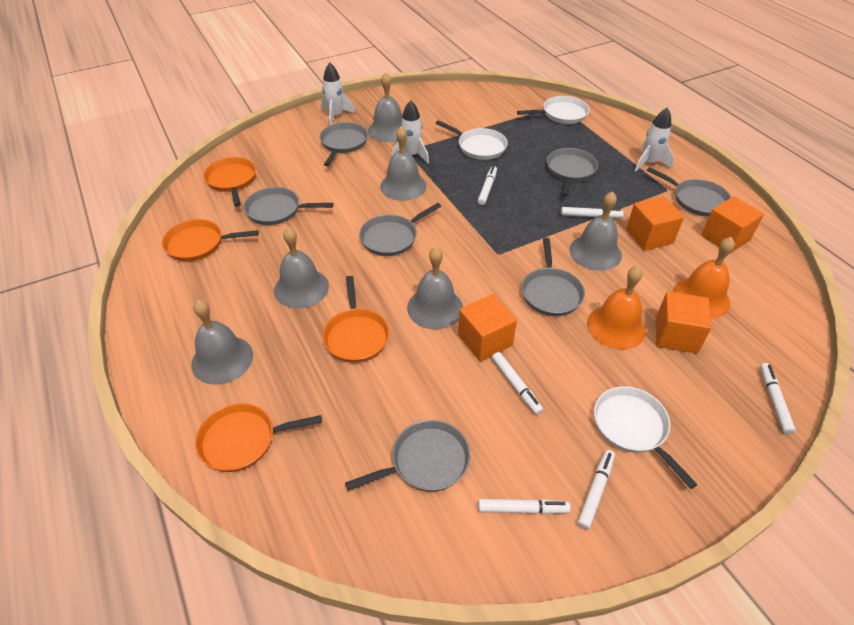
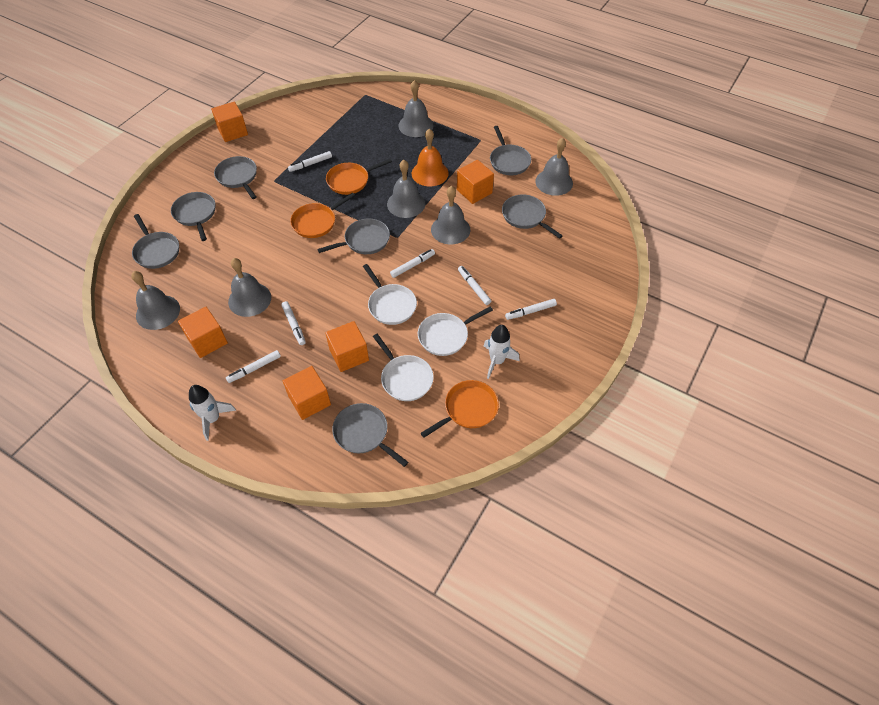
orange bell: 2 -> 1
orange cube: 4 -> 5
orange pan: 4 -> 3
white rocket: 3 -> 2

